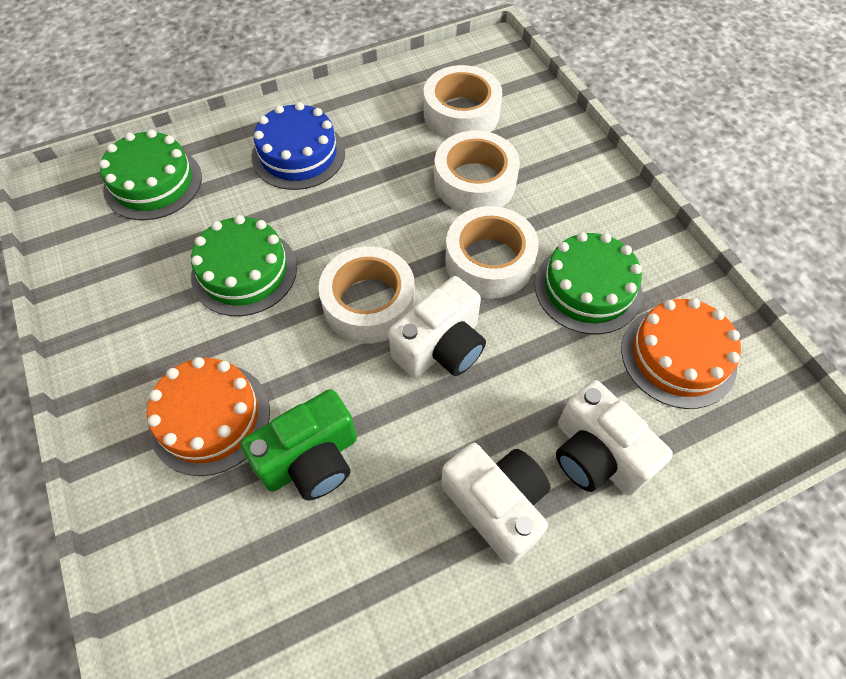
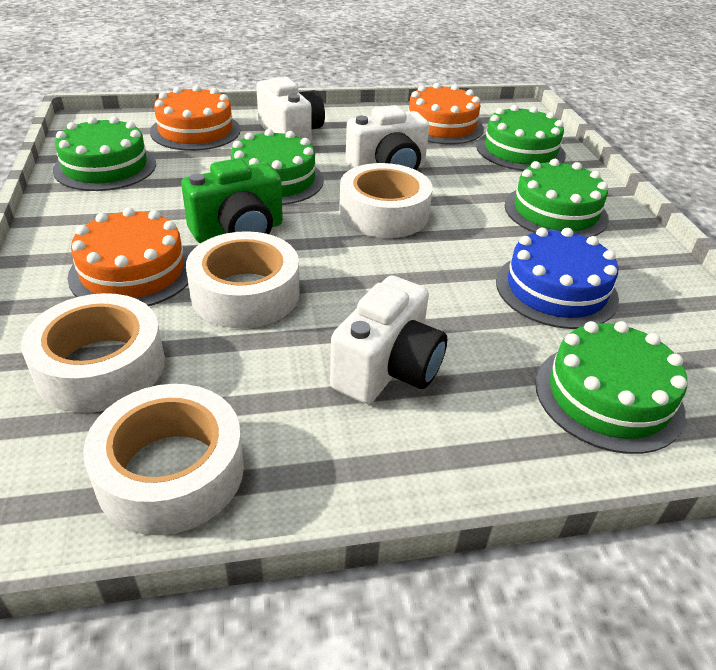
green cake: 3 -> 5
orange cake: 2 -> 3

